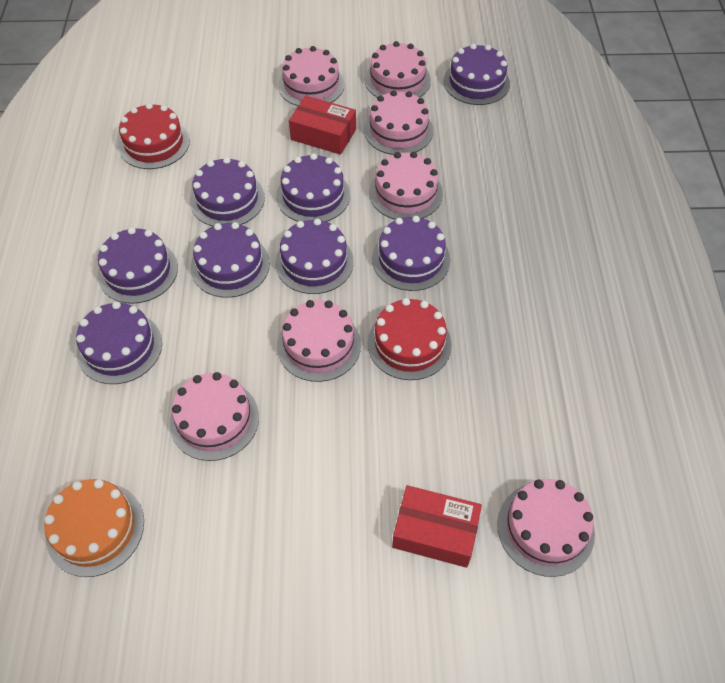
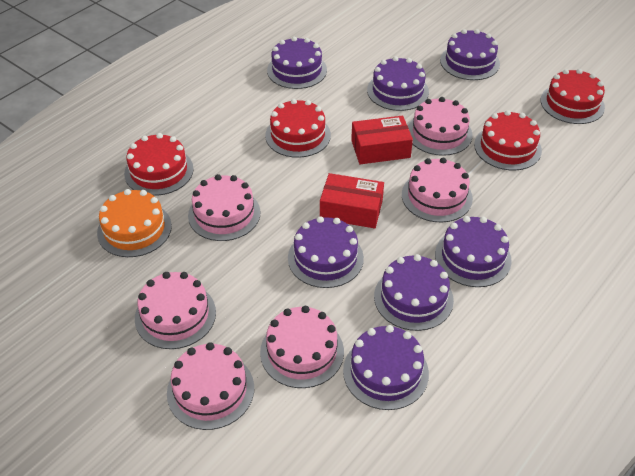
pink cake: 7 -> 6
purple cake: 8 -> 7
red cake: 2 -> 4

